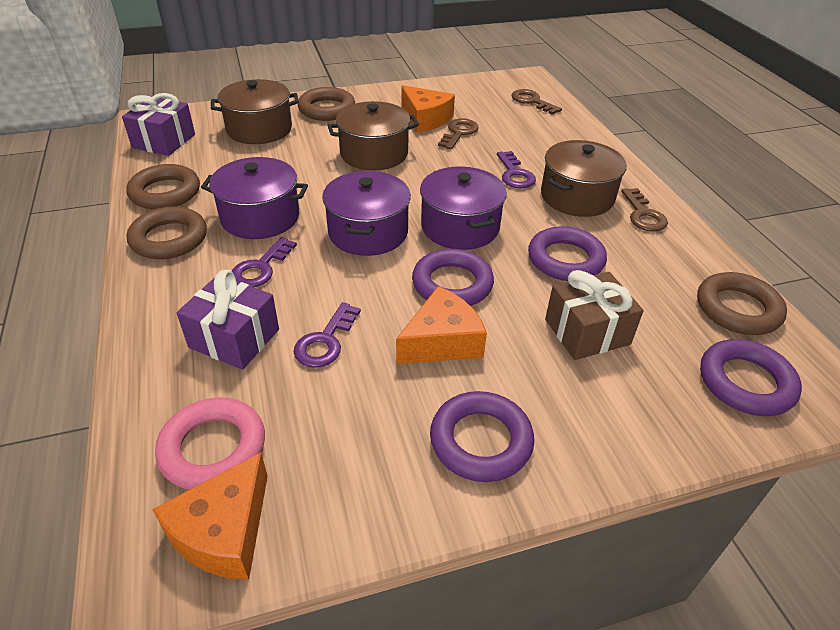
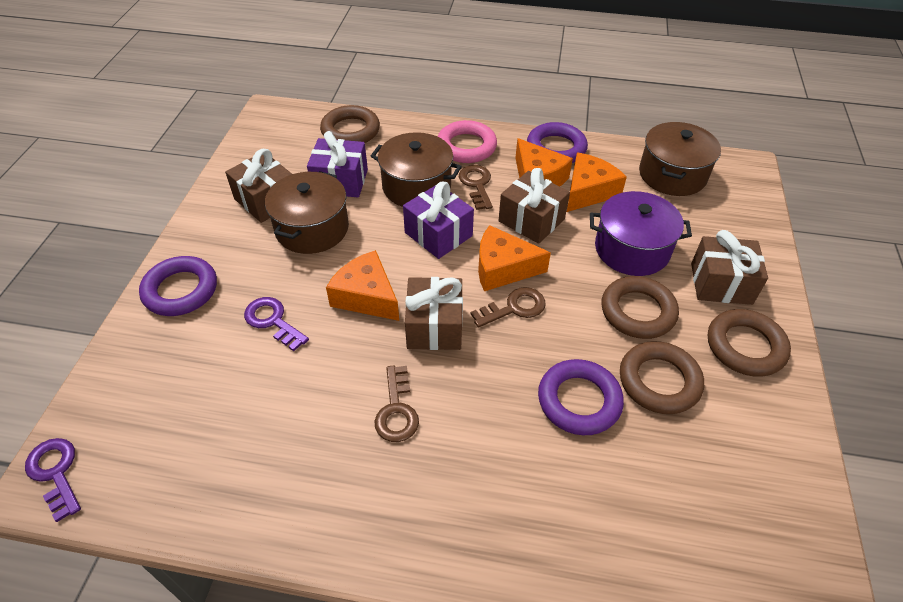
brown gift: 1 -> 4
orange cheese: 3 -> 4
purple key: 3 -> 2
purple pot: 3 -> 1
purple ring: 4 -> 3

